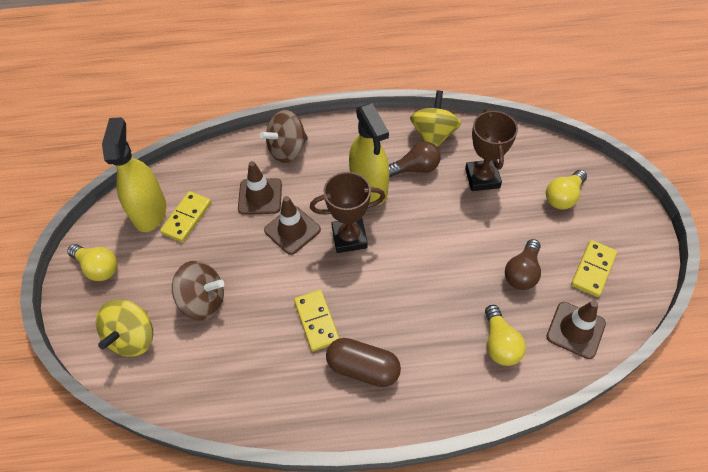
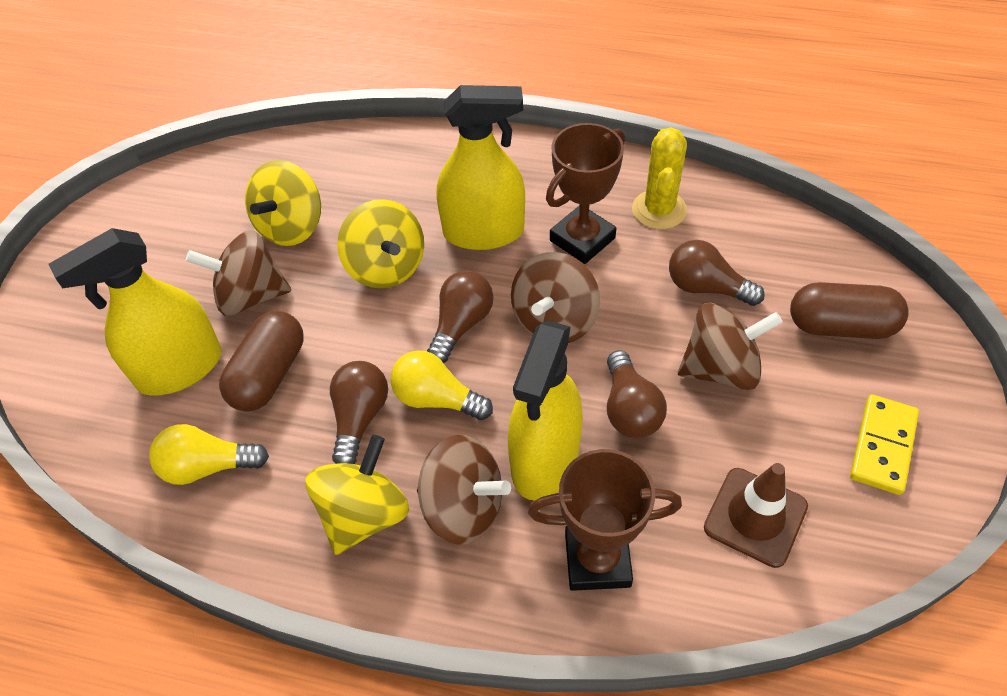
brown capsule: 1 -> 2
brown light bulb: 2 -> 4
brown spinning top: 2 -> 4
brown traffic cone: 3 -> 1
yellow cactus: 0 -> 1
yellow domino: 3 -> 1
yellow light bulb: 3 -> 2
yellow spinning top: 2 -> 3
yellow spray bottle: 2 -> 3

